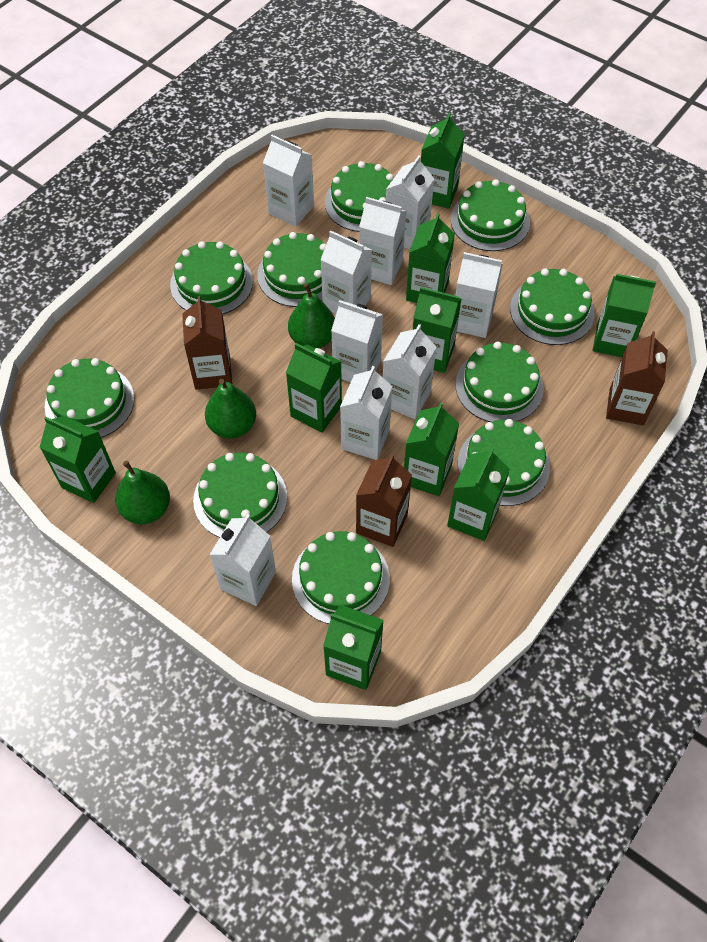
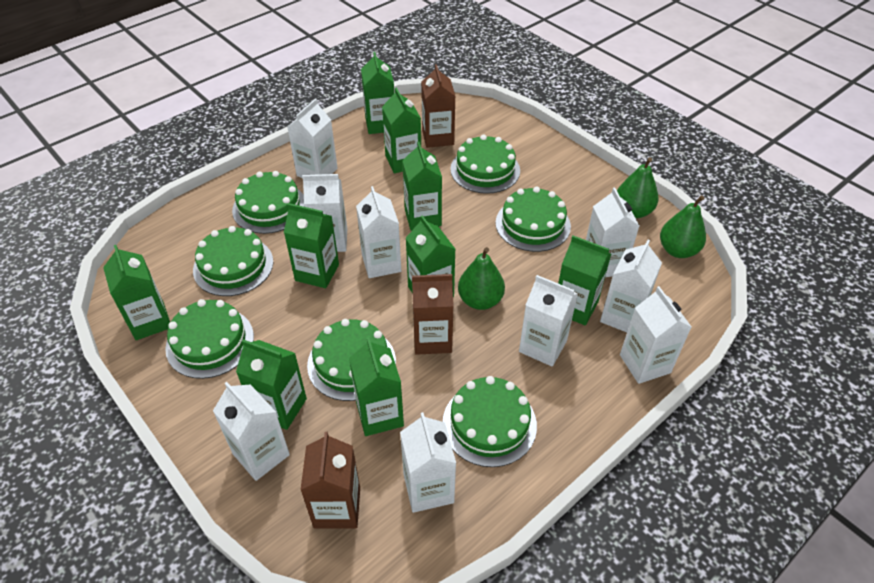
green cake: 10 -> 7

